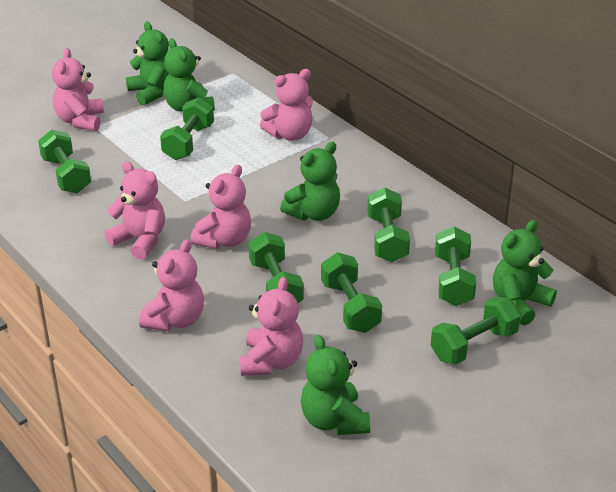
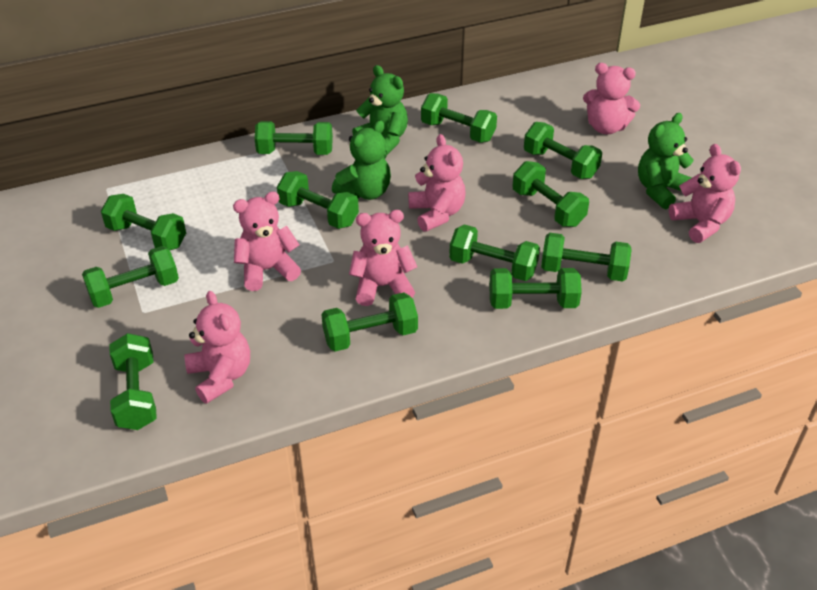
green dumbbell: 7 -> 12
green teddy bear: 5 -> 3

